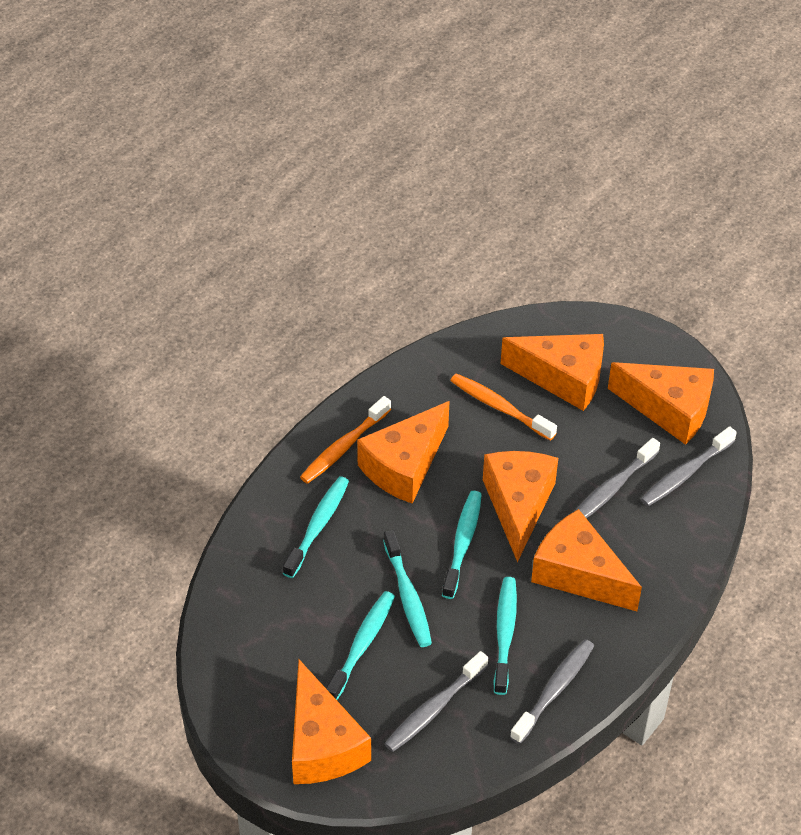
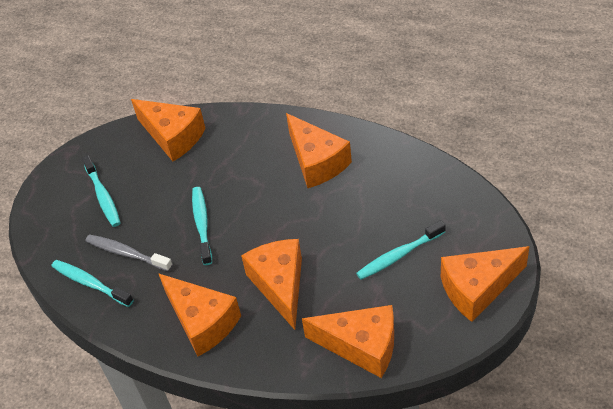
grey toothbrush: 4 -> 1
orange toothbrush: 2 -> 0
turquoise toothbrush: 5 -> 4

